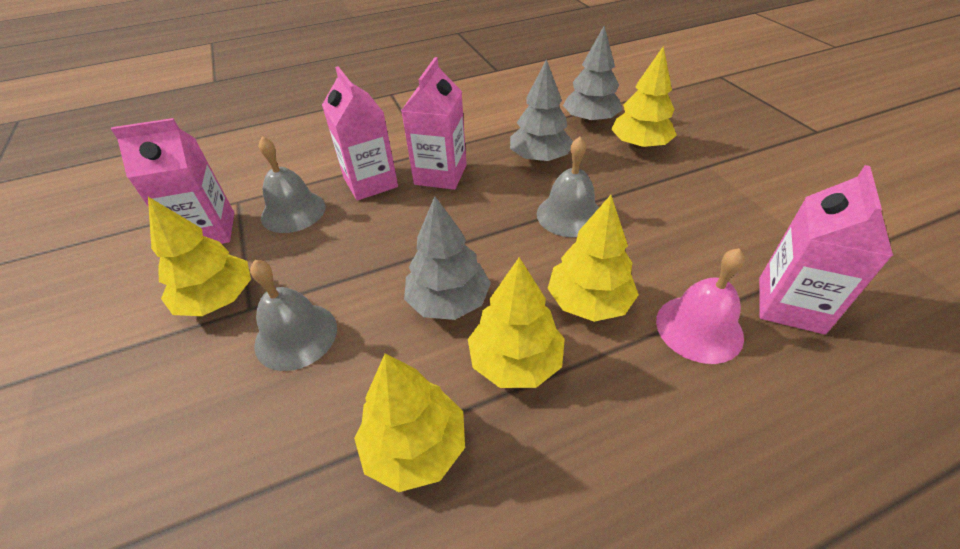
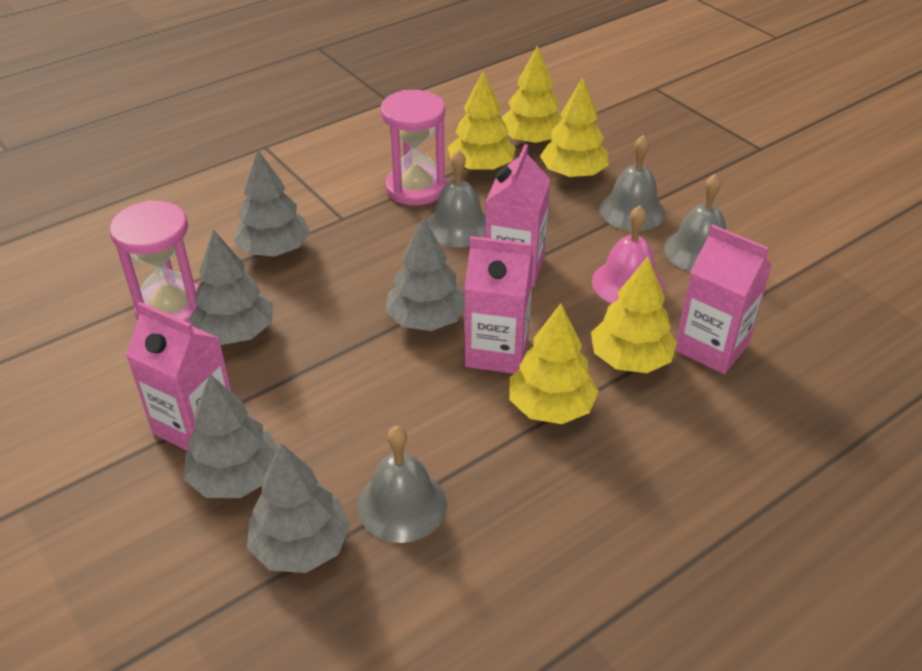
grey bell: 3 -> 4
grey tree: 3 -> 5
pink hourglass: 0 -> 2

